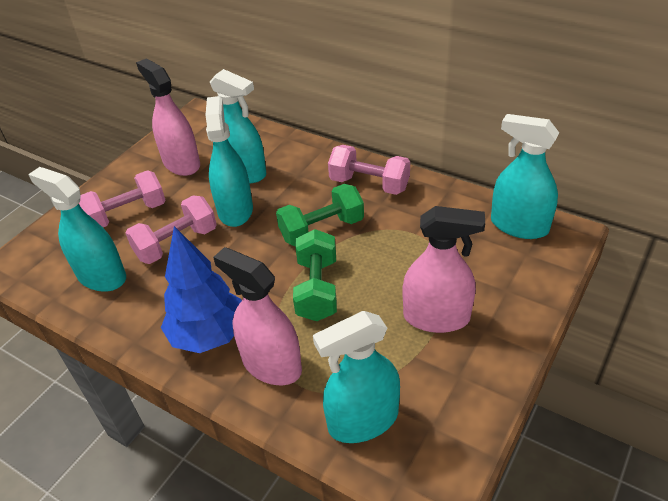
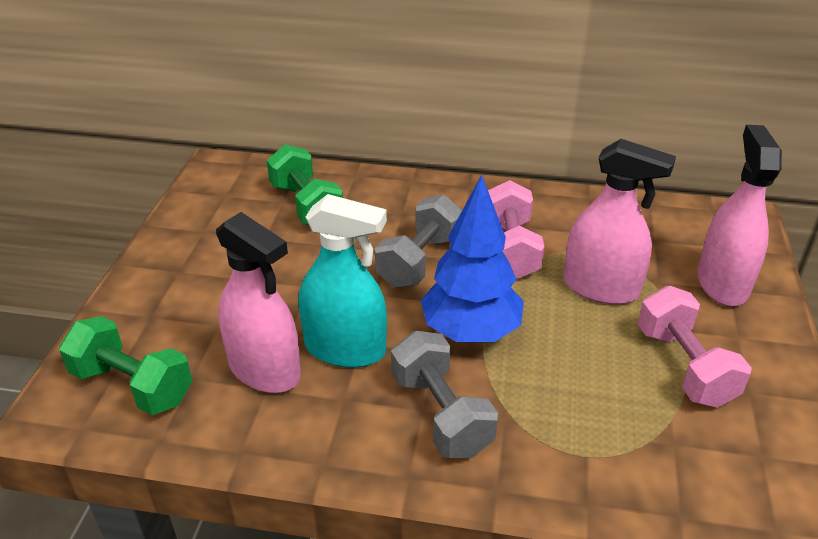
grey dumbbell: 0 -> 2
pink dumbbell: 3 -> 2
turquoise spray bottle: 5 -> 1

